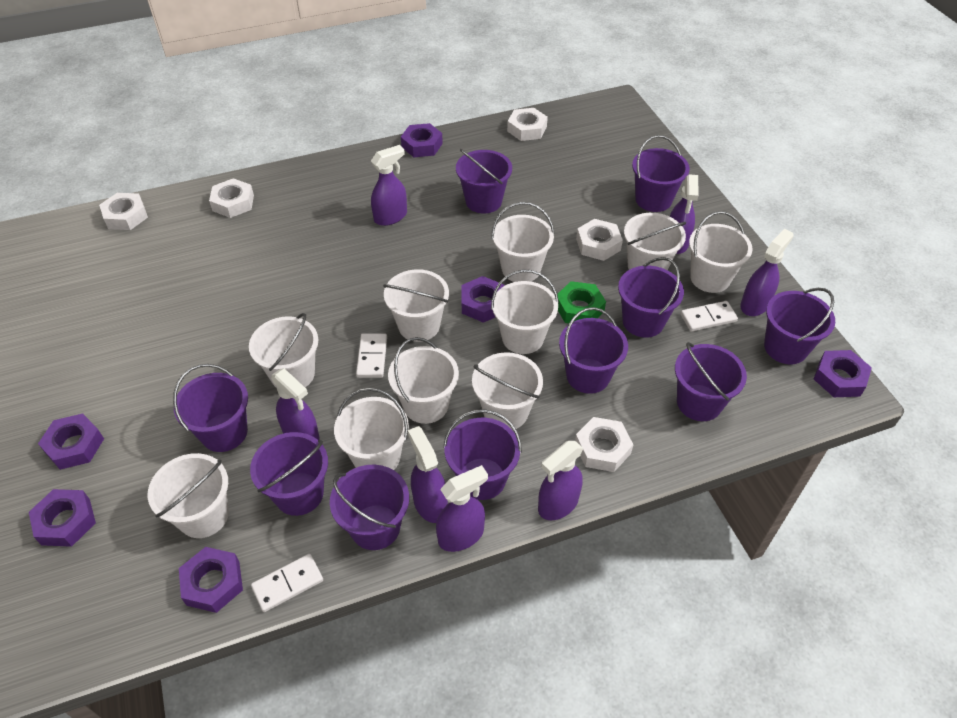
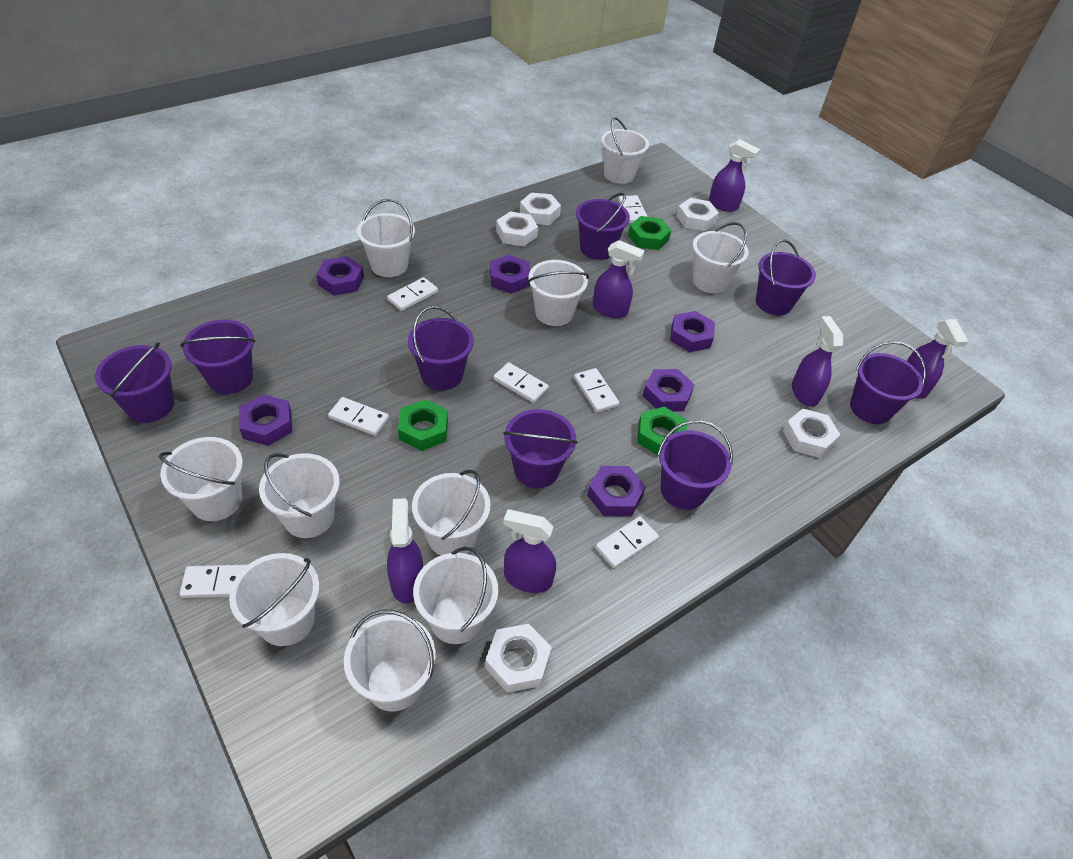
green nut: 1 -> 3
purple bucket: 10 -> 8
purple spray bottle: 7 -> 6
white domino: 3 -> 7

